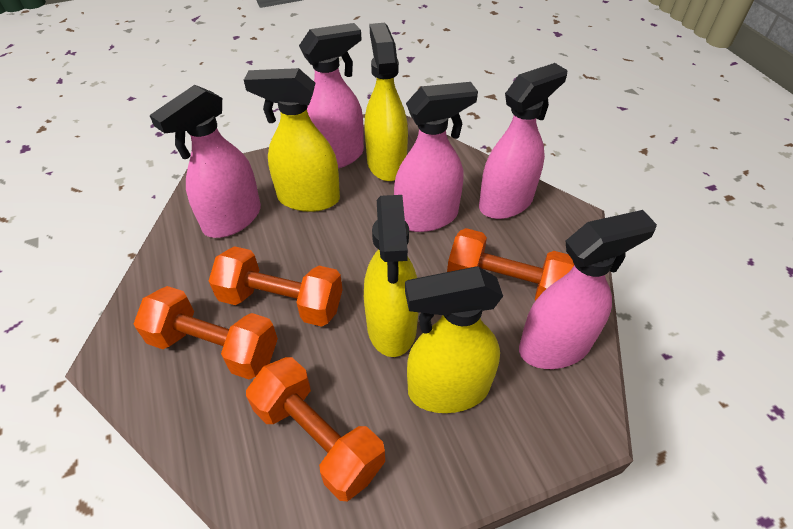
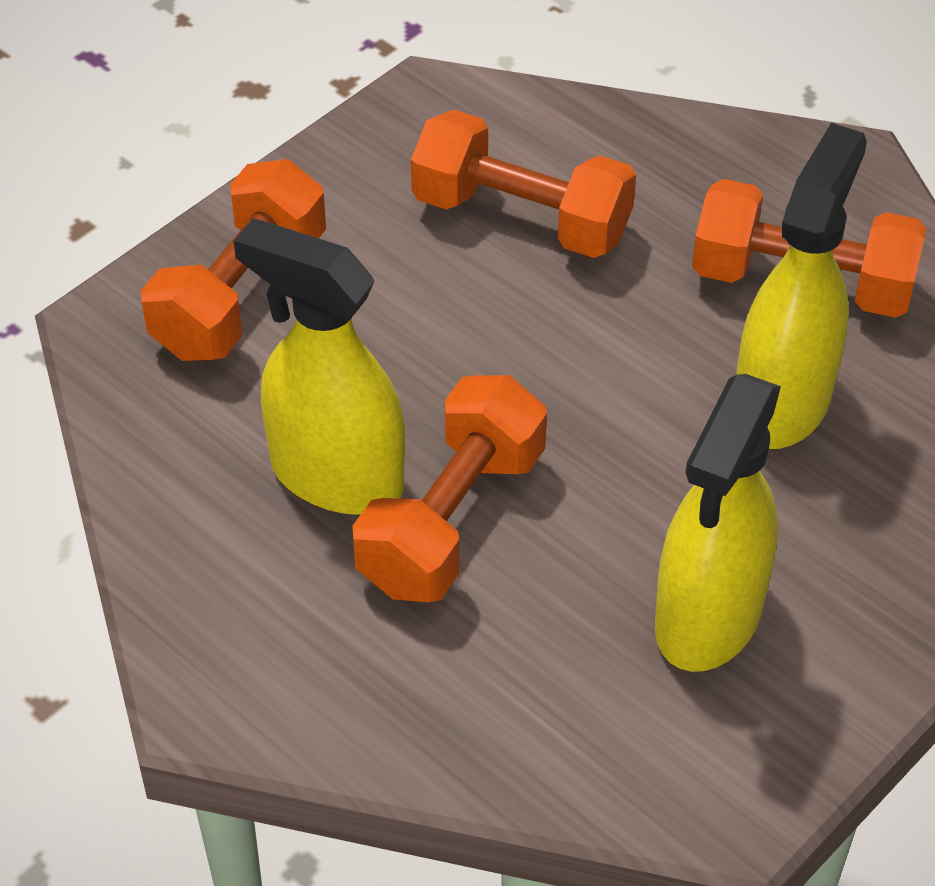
pink spray bottle: 5 -> 0
yellow spray bottle: 4 -> 3

